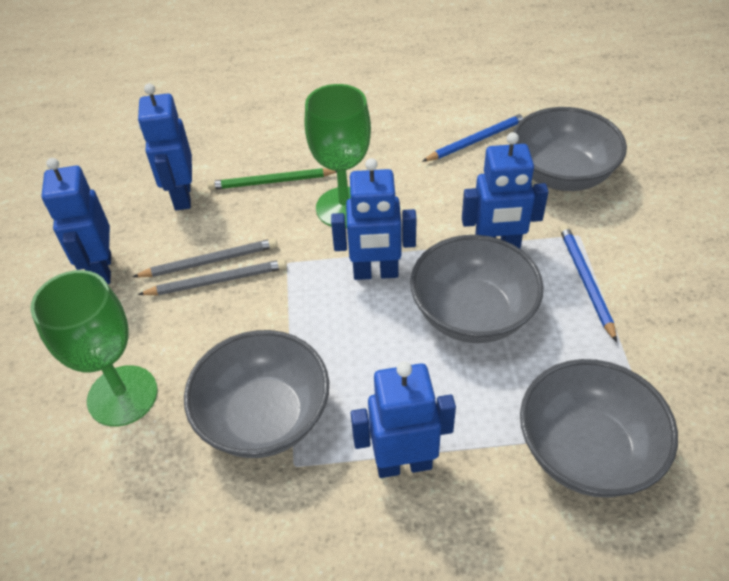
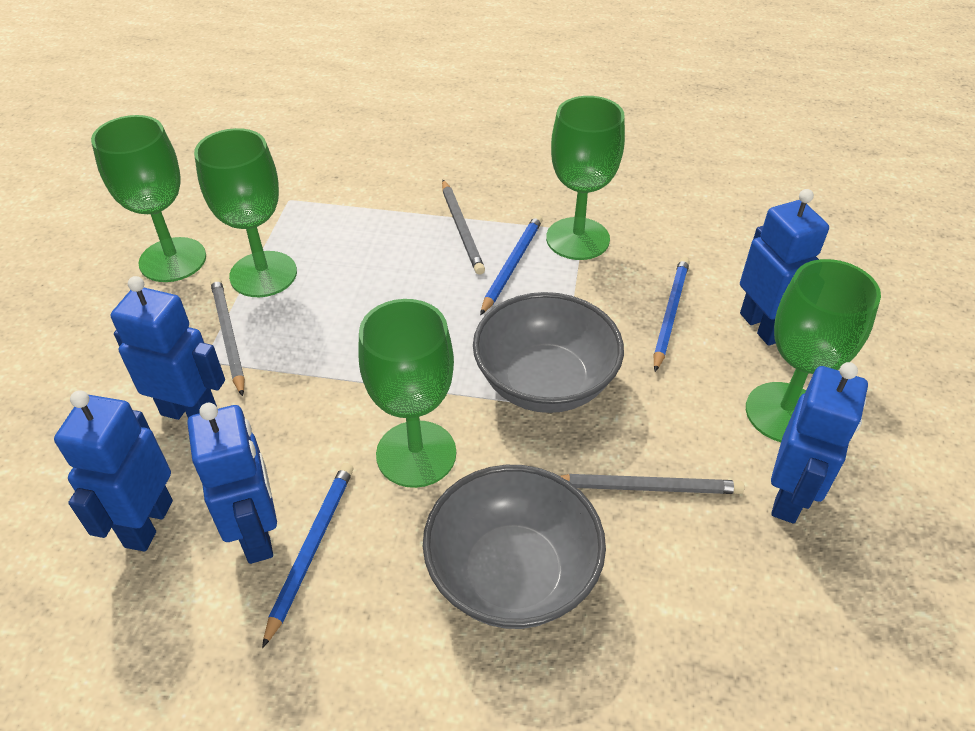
blue pencil: 2 -> 3
green goblet: 2 -> 5
green pencil: 1 -> 0
grey bowl: 4 -> 2
grey pencil: 2 -> 3

